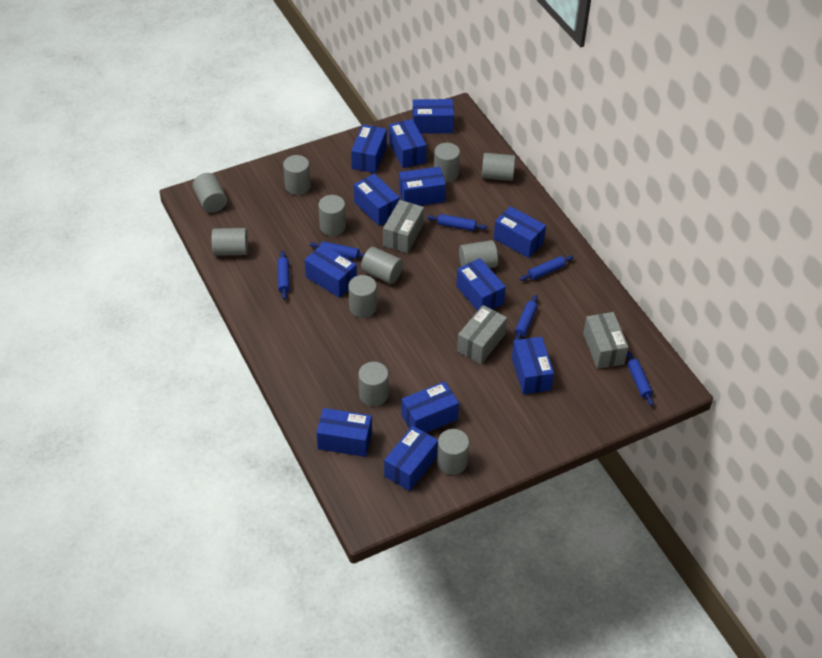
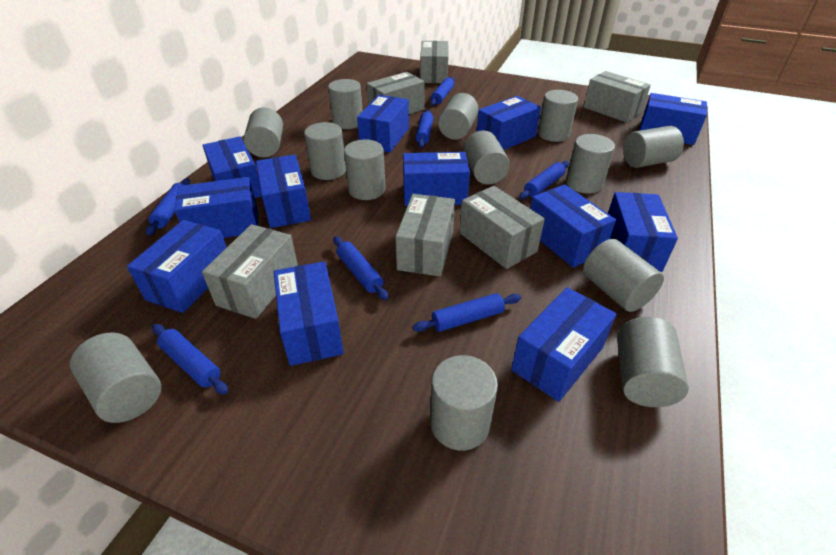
blue rolling pin: 6 -> 7
grey box: 3 -> 6
grey cylinder: 11 -> 13

